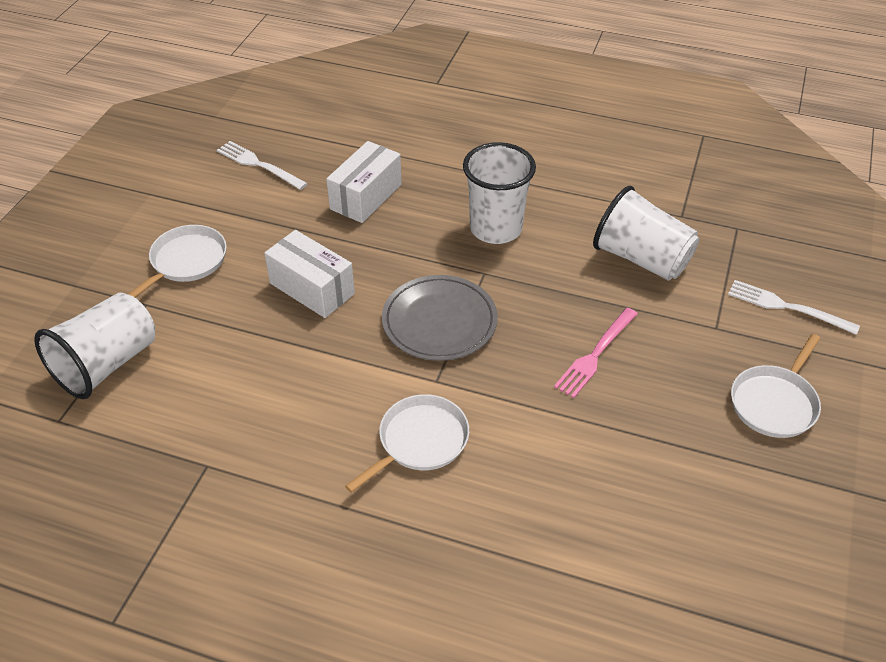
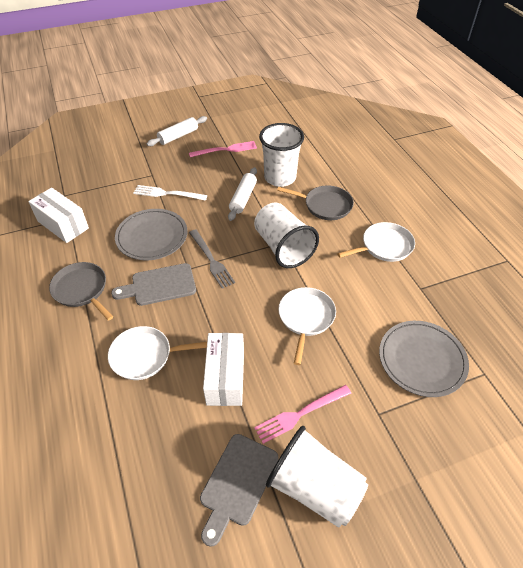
grey cutting board: 0 -> 2
grey fork: 0 -> 1
grey pan: 0 -> 2
grey plate: 1 -> 2
pink fork: 1 -> 2
white fork: 2 -> 1
white rolling pin: 0 -> 2

